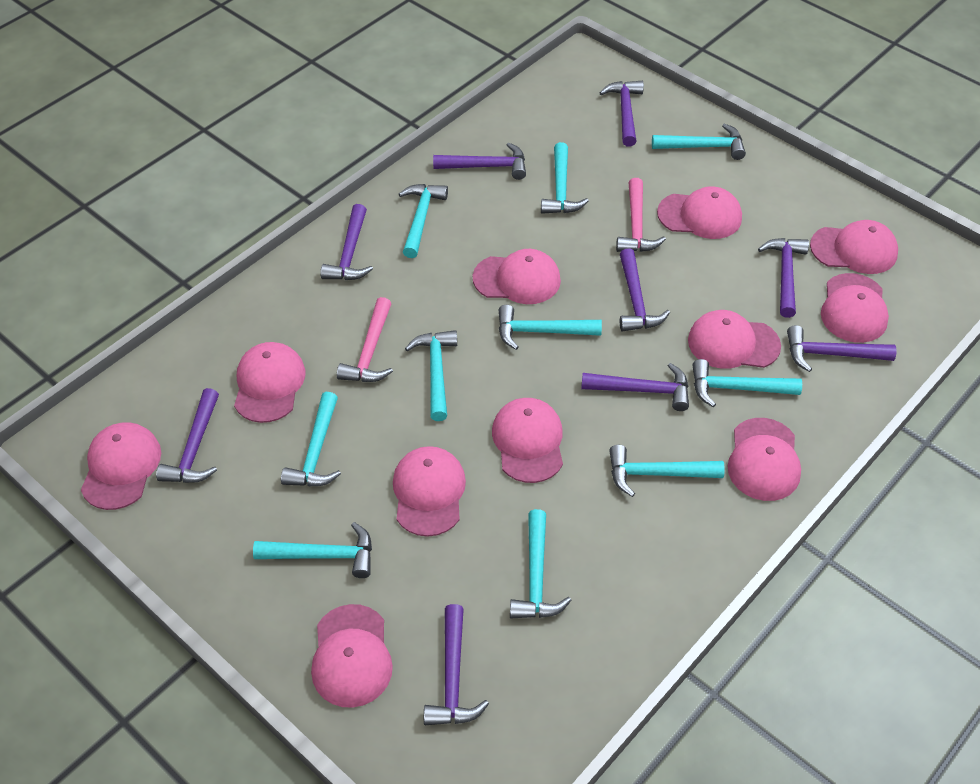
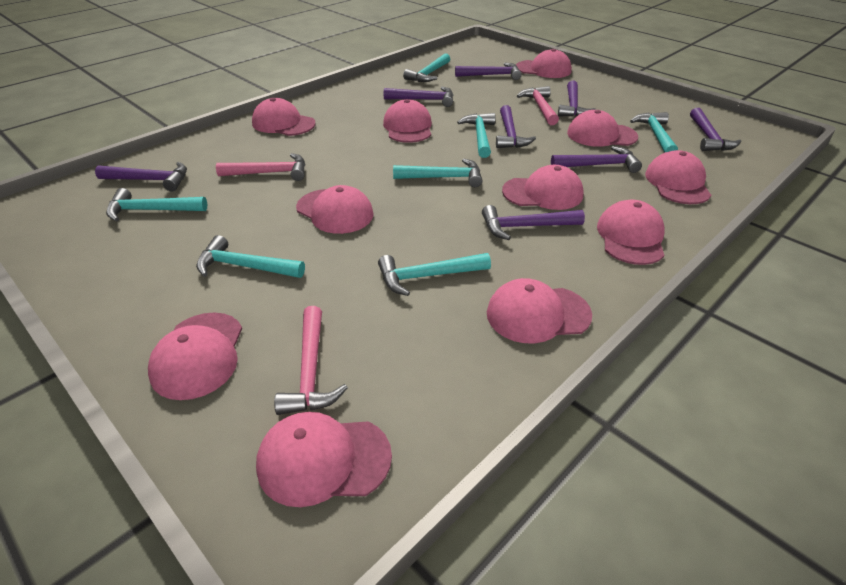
pink hammer: 2 -> 3
purple hammer: 9 -> 8
turquoise hammer: 10 -> 7

